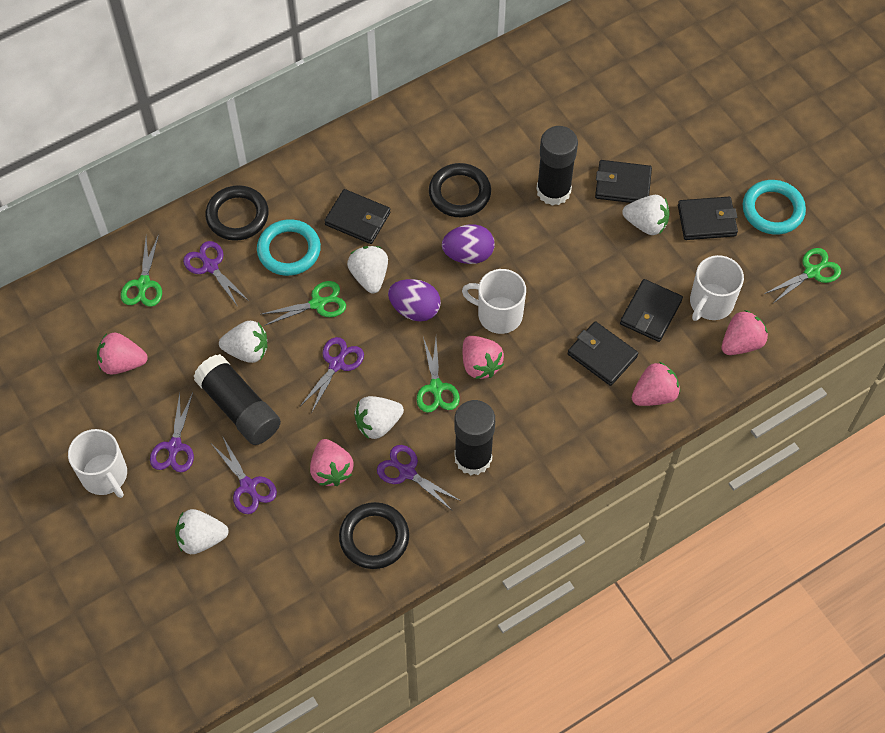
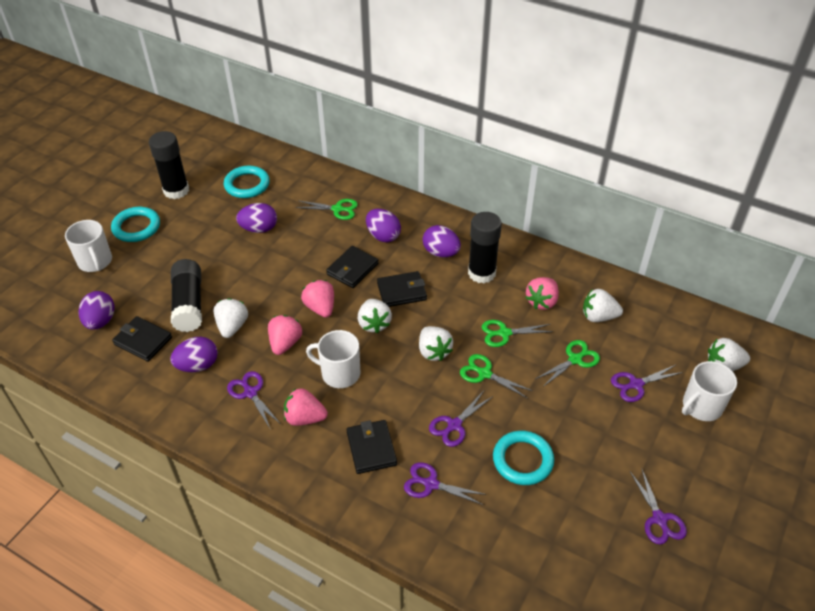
black ring: 3 -> 0
black wallet: 5 -> 4
pink strawberry: 5 -> 4
purple egg: 2 -> 5
turquoise ring: 2 -> 3

